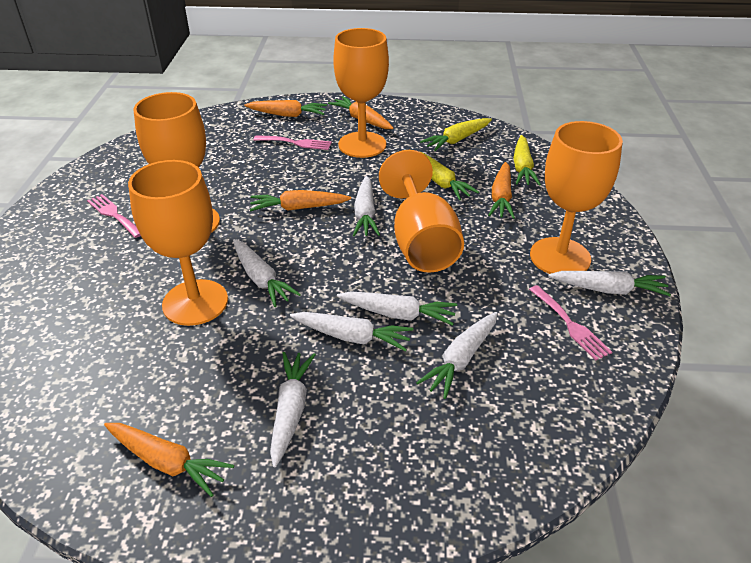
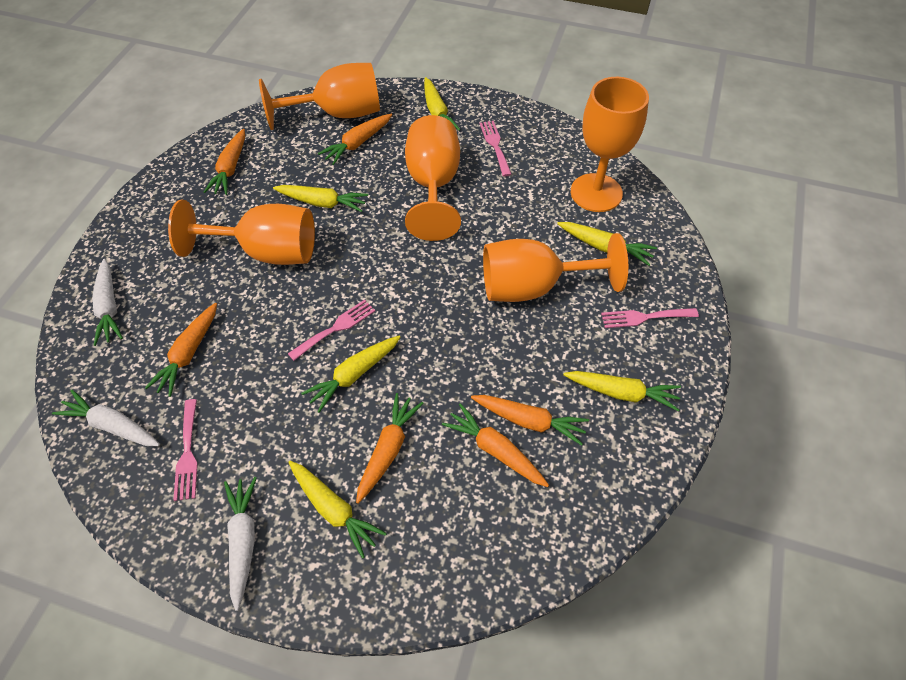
orange carrot: 5 -> 6
pink fork: 3 -> 4
white carrot: 7 -> 3
yellow carrot: 3 -> 6

